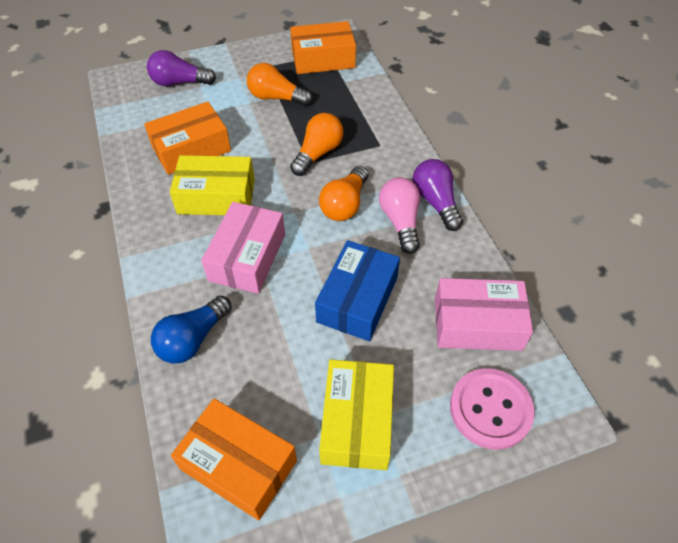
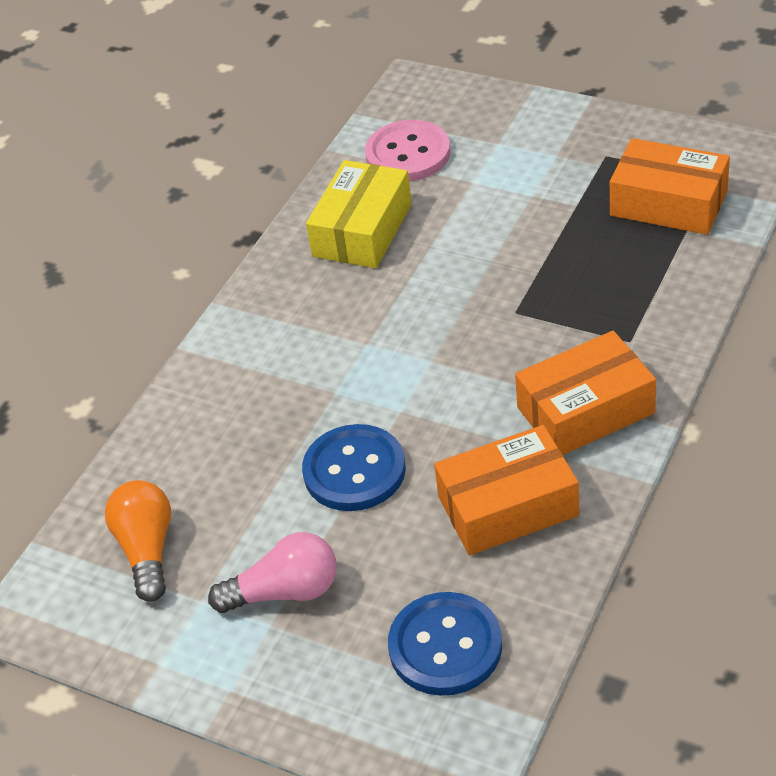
blue box: 1 -> 0
blue button: 0 -> 2
blue light bulb: 1 -> 0
orange light bulb: 3 -> 1
pink box: 2 -> 0
purple light bulb: 2 -> 0
yellow box: 2 -> 1

